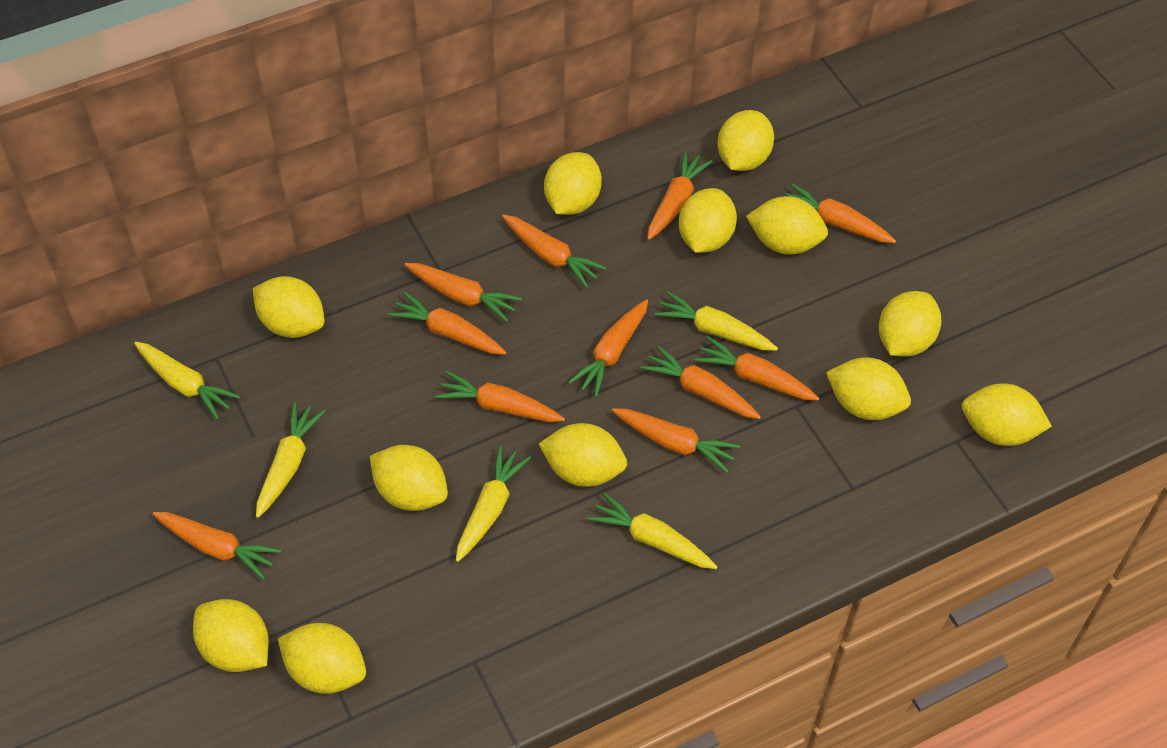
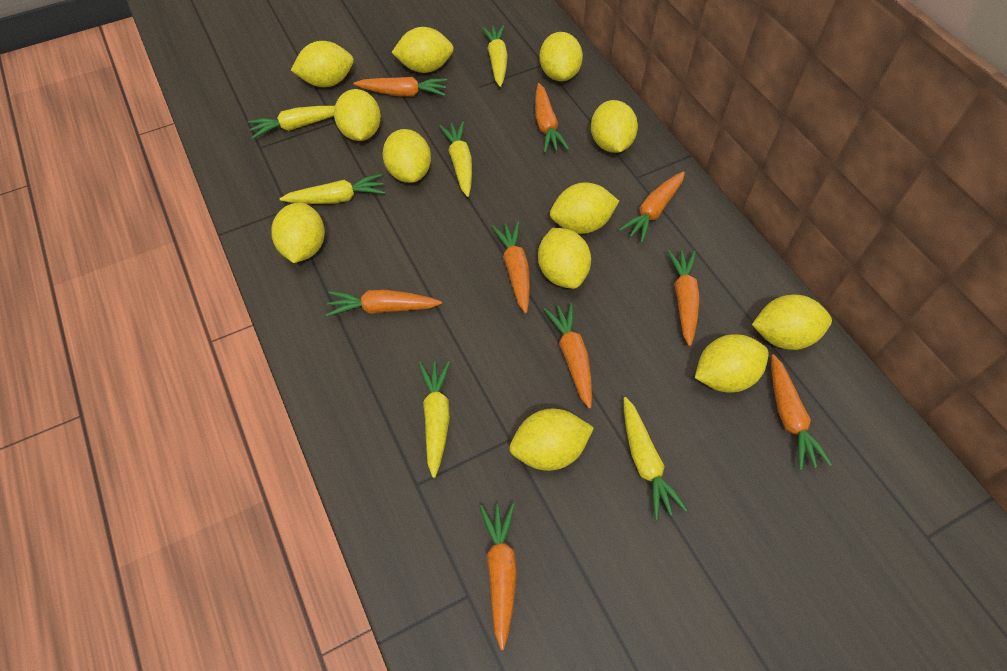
orange carrot: 11 -> 9
yellow carrot: 5 -> 6

